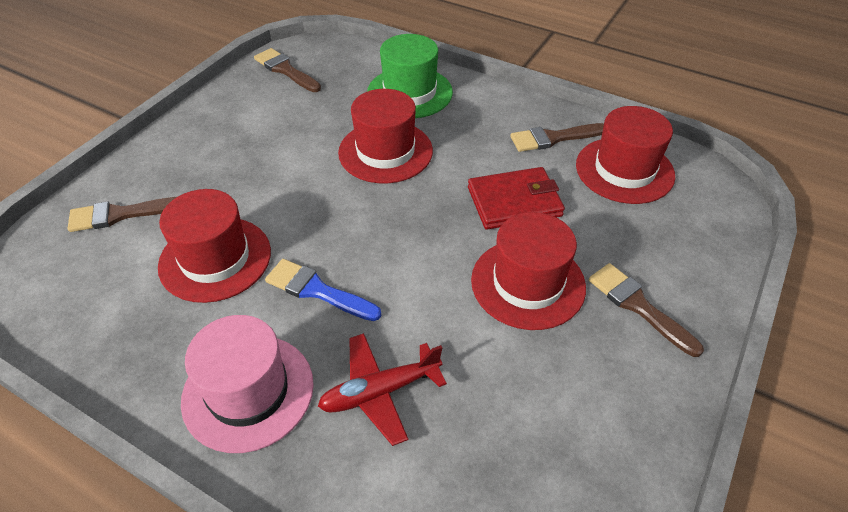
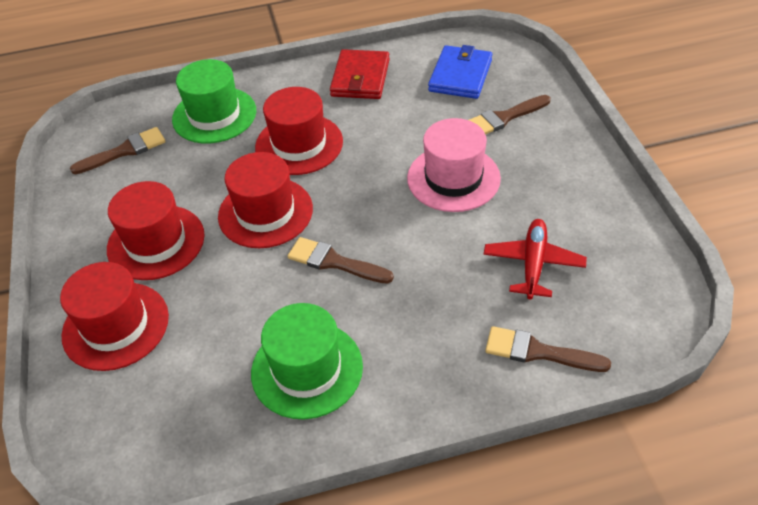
blue brush: 1 -> 0
blue wallet: 0 -> 1
green hat: 1 -> 2

